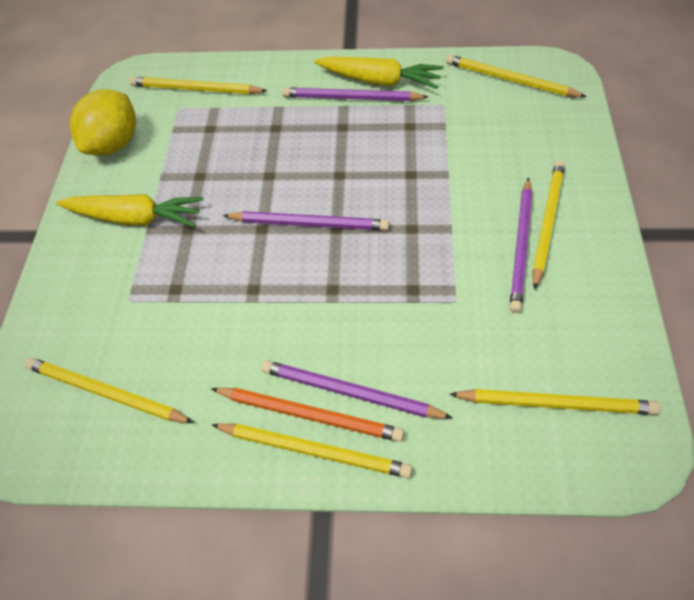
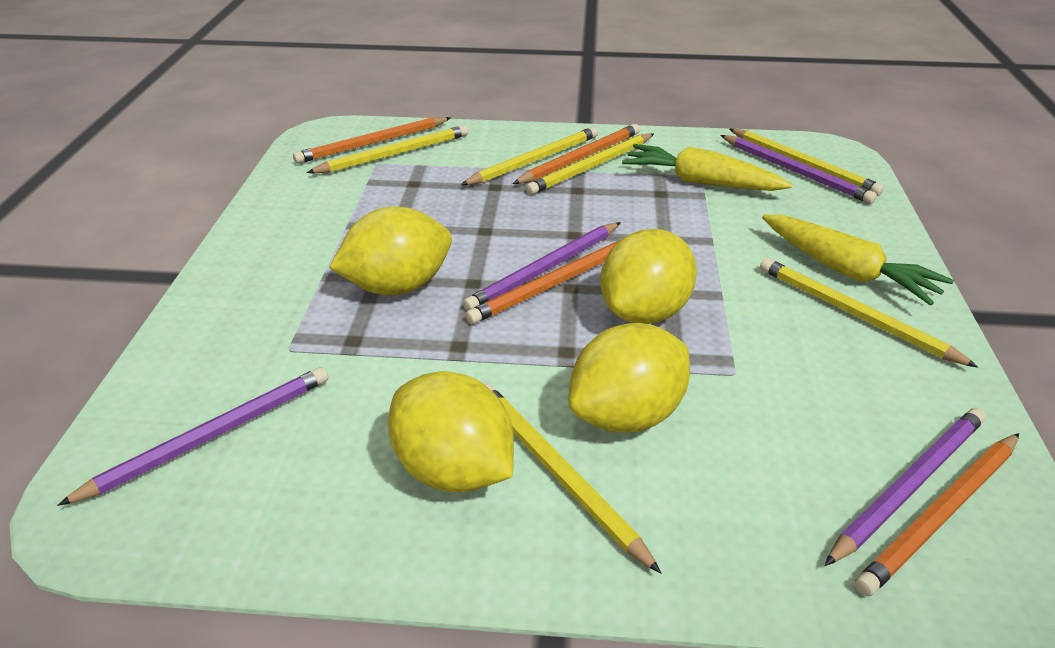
orange pencil: 1 -> 4
yellow lemon: 1 -> 4

